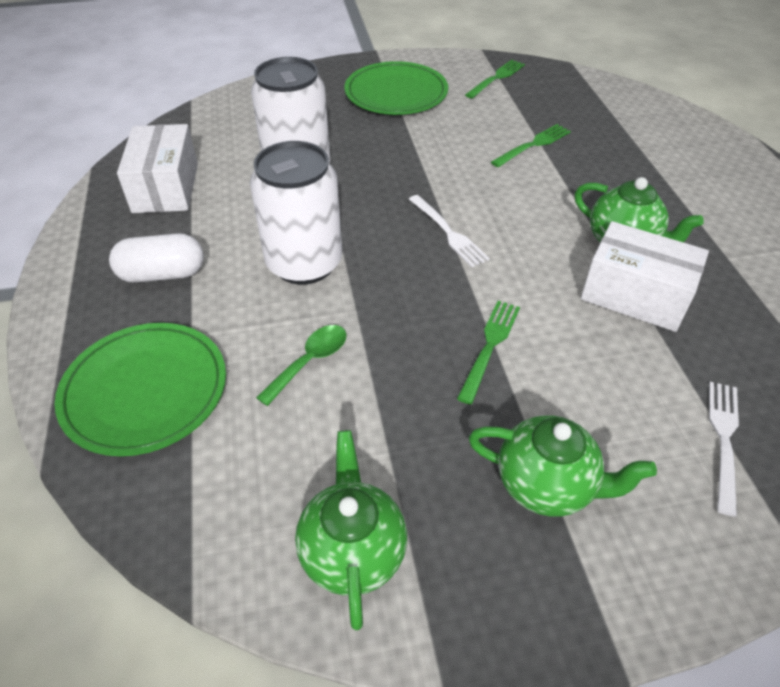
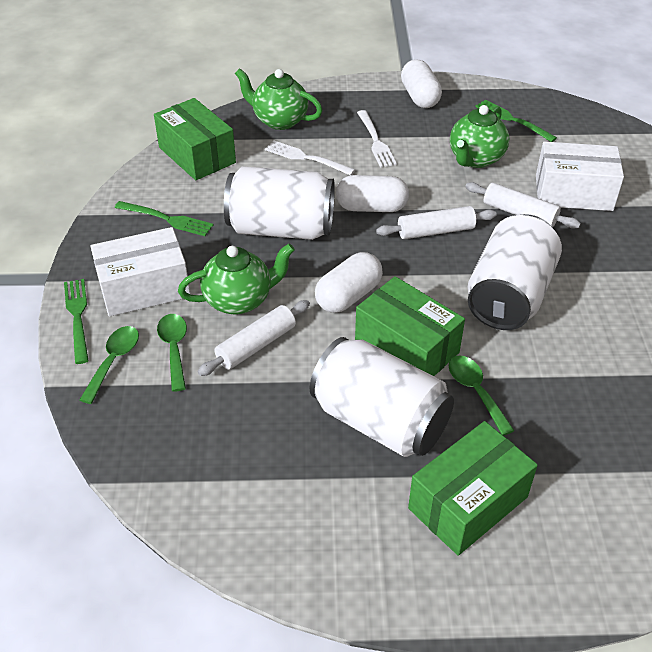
green box: 0 -> 3
green plate: 2 -> 0
green spoon: 1 -> 3
white can: 2 -> 3
white capsule: 1 -> 3
white rolling pin: 0 -> 3

